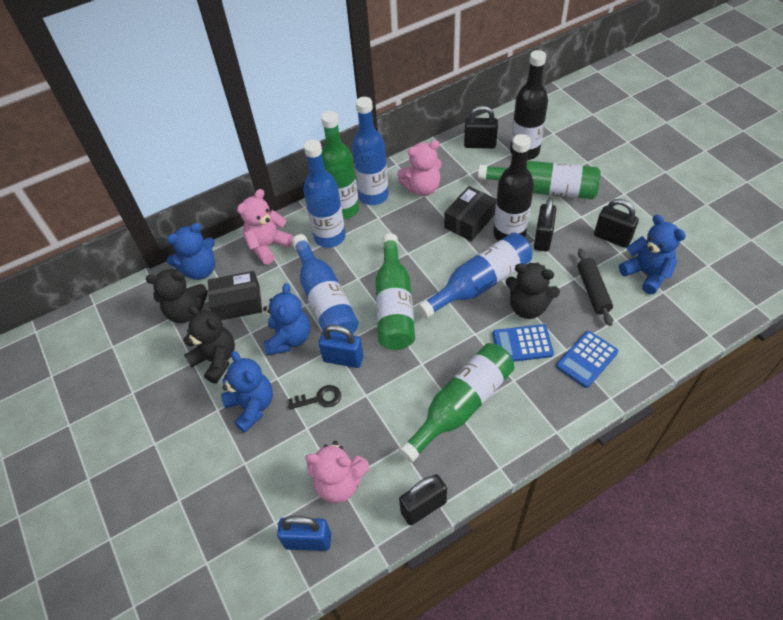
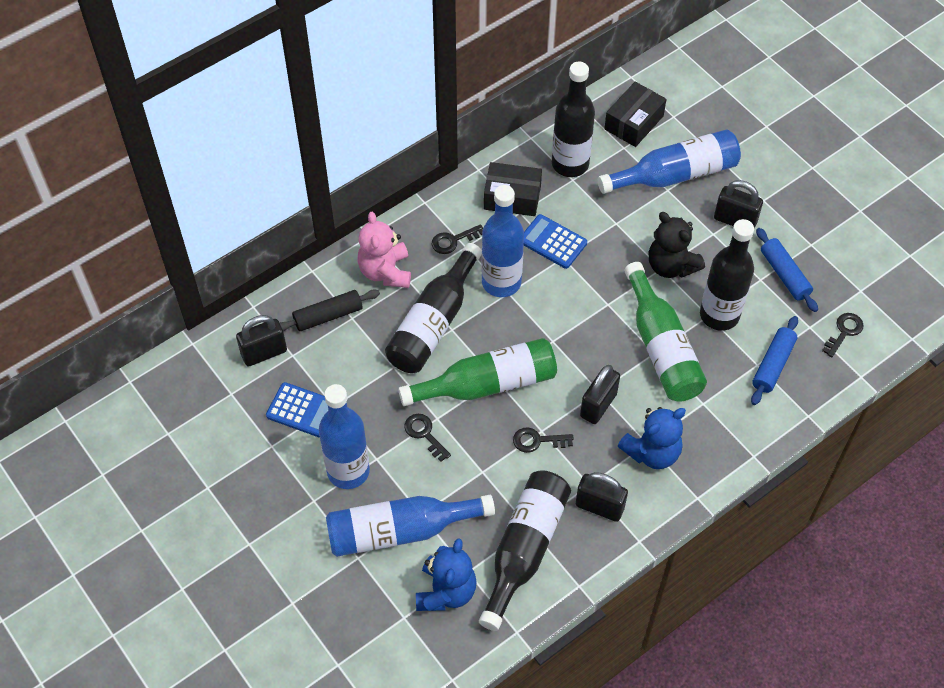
black bottle: 2 -> 4
black key: 1 -> 4
black teddy bear: 3 -> 1
blue padlock: 2 -> 0
blue rolling pin: 0 -> 2
blue teddy bear: 4 -> 2
green bottle: 4 -> 2
pink teddy bear: 3 -> 1

